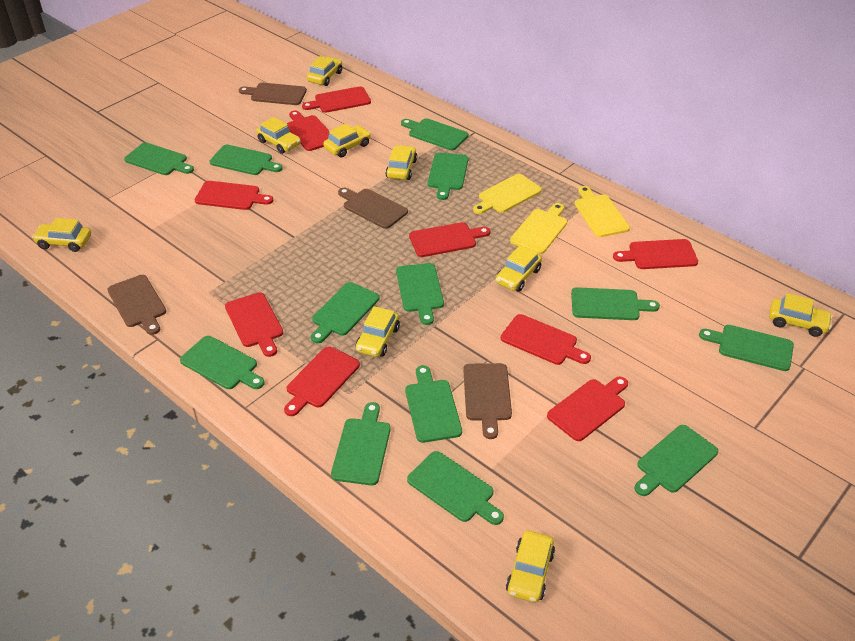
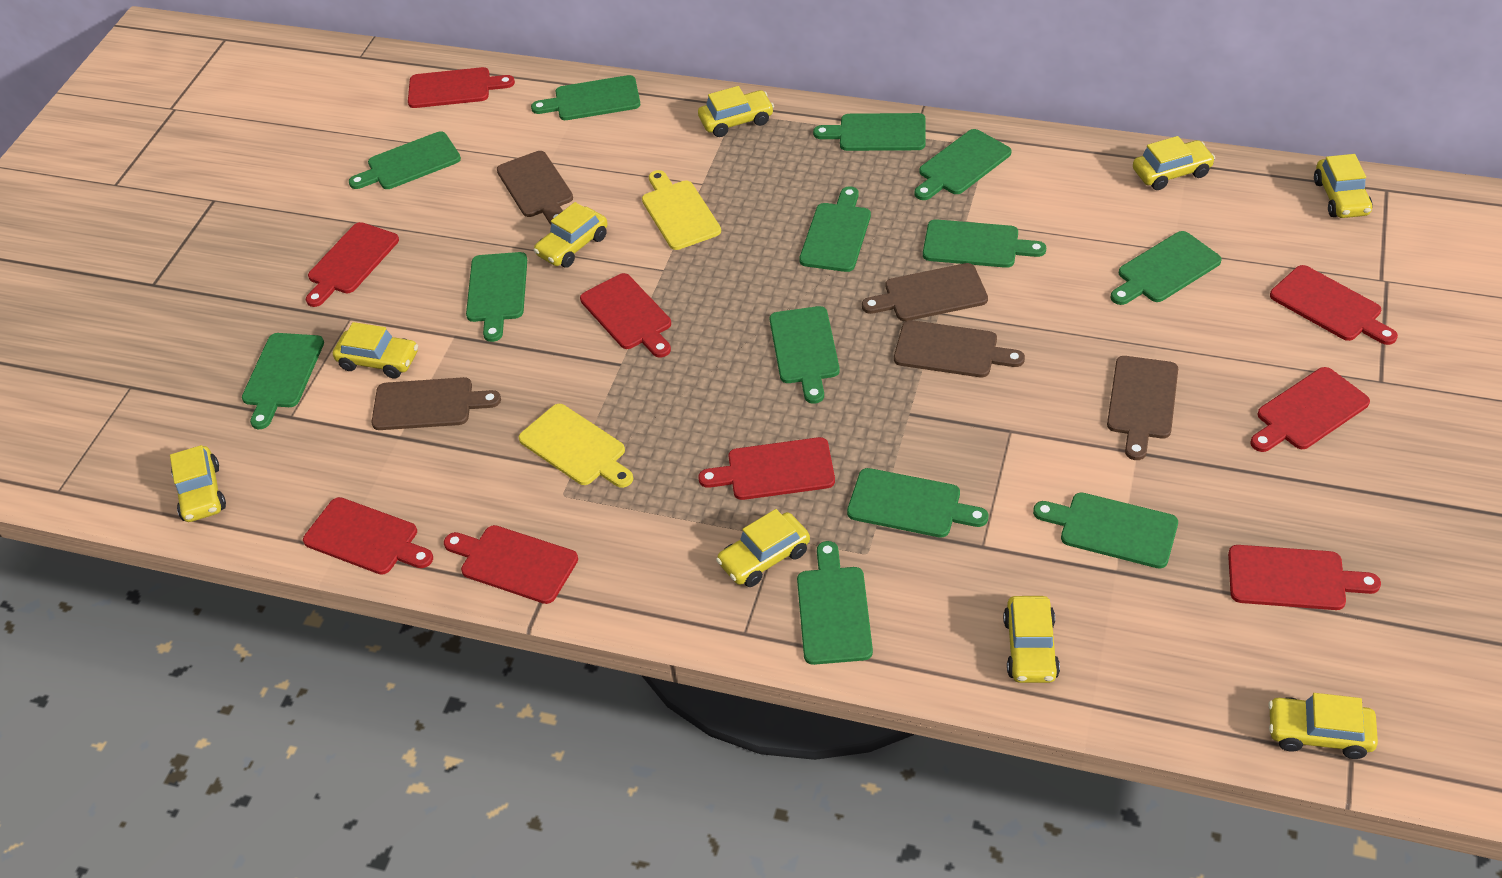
brown cutting board: 4 -> 5
yellow cutting board: 3 -> 2

